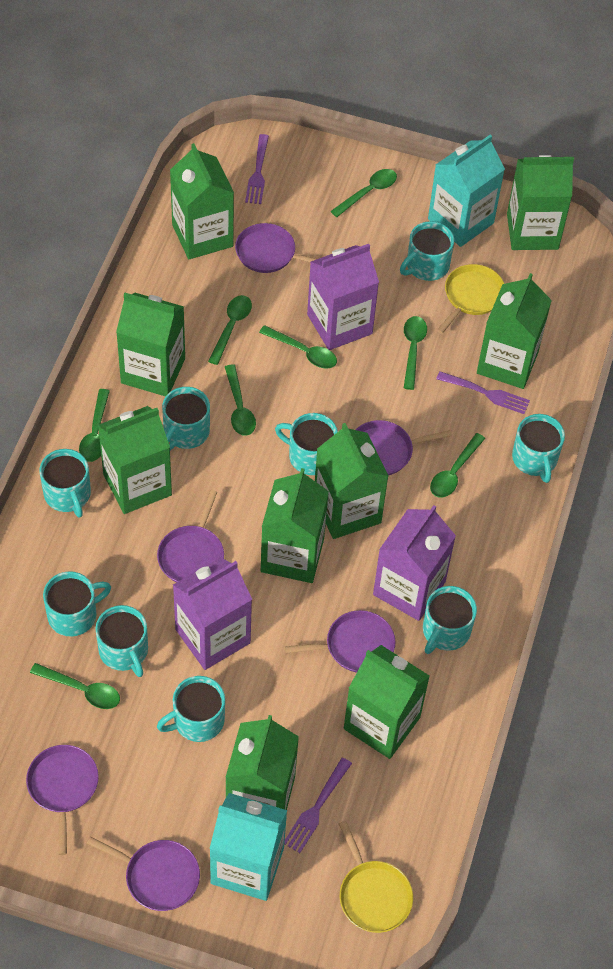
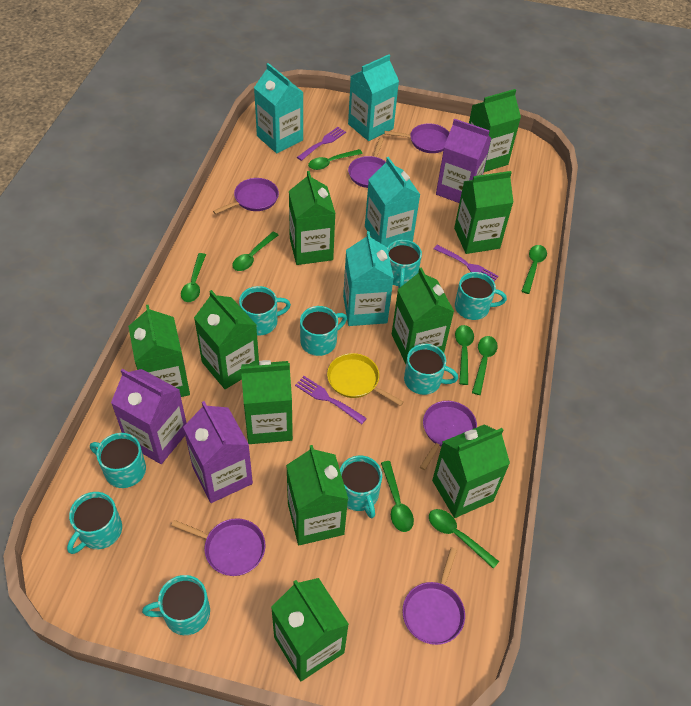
green carton: 9 -> 10
turquoise carton: 2 -> 4
yellow pan: 2 -> 1

